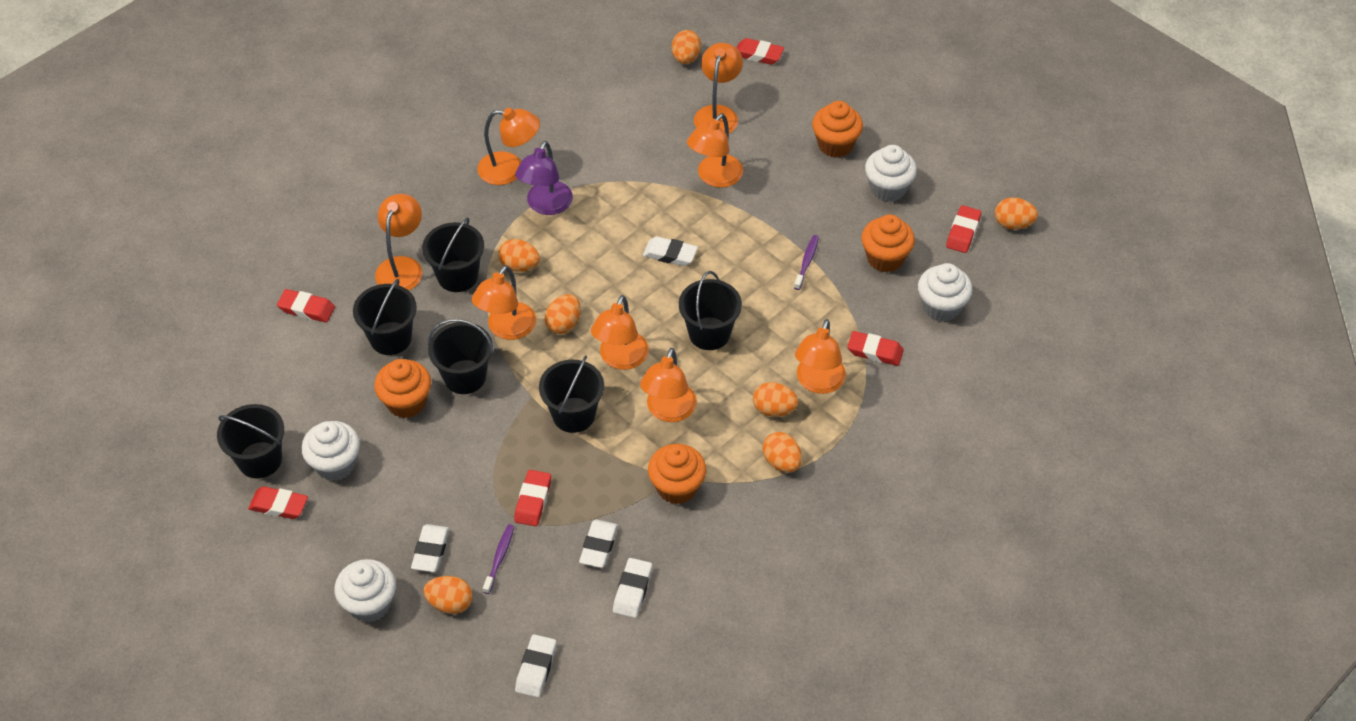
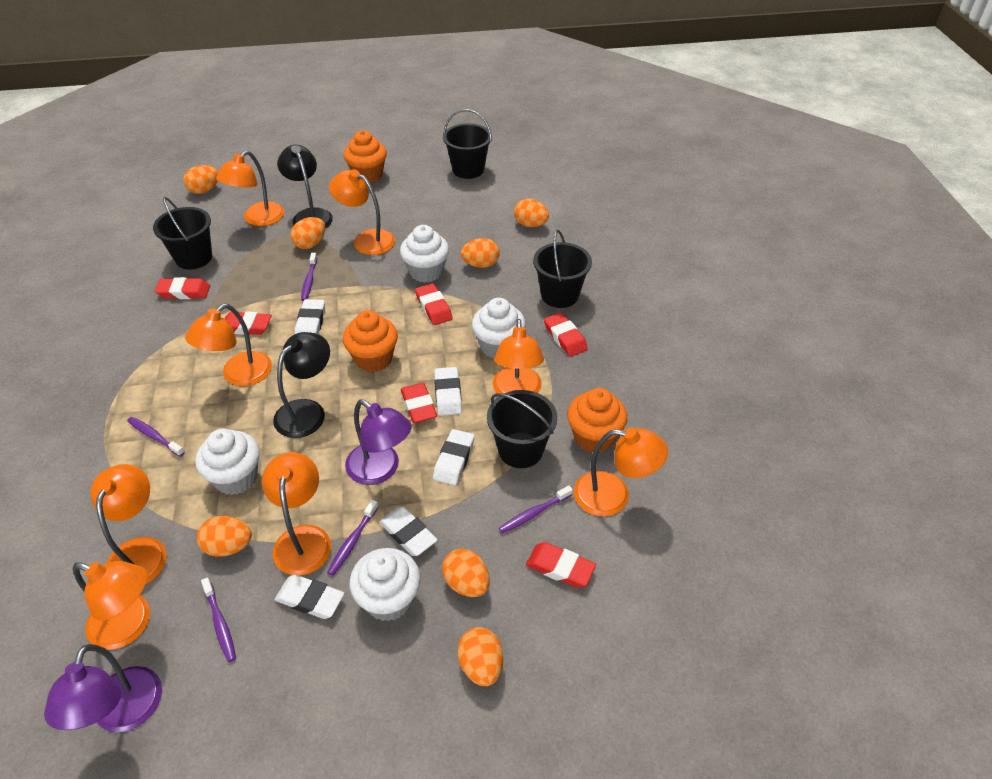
black bucket: 6 -> 4
black lamp: 0 -> 2
orange cupcake: 4 -> 3
purple lamp: 1 -> 2
purple toothbrush: 2 -> 5

